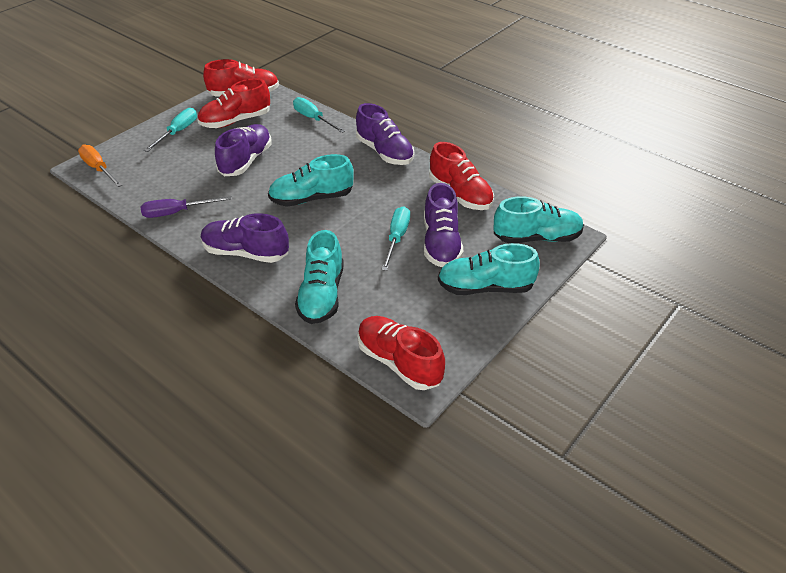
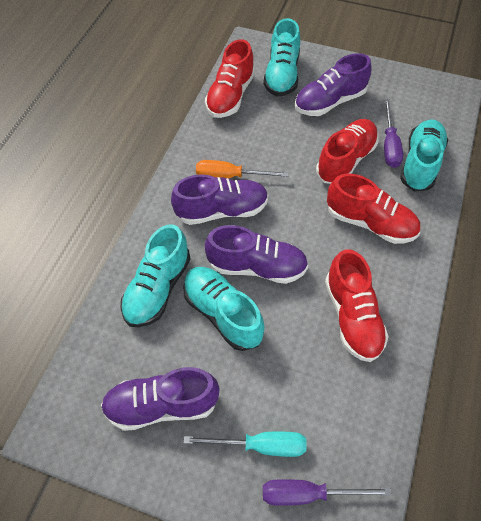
purple screwdriver: 1 -> 2
turquoise screwdriver: 3 -> 1

